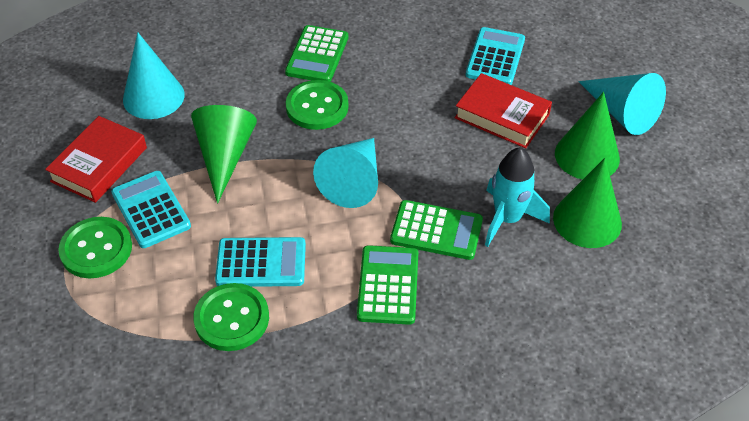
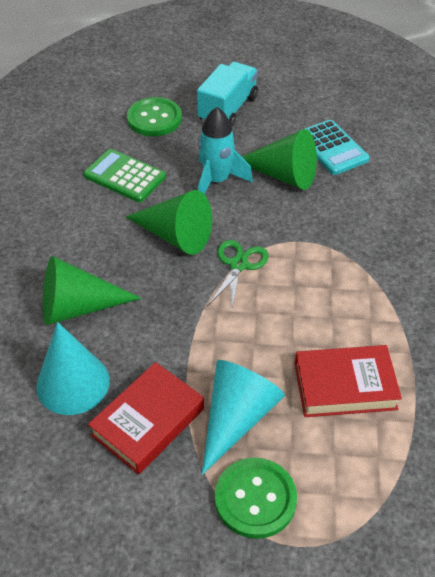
green button: 3 -> 2
green calculator: 3 -> 1
green scissors: 0 -> 1
turquoise calculator: 3 -> 1
turquoise cone: 3 -> 2
turquoise truck: 0 -> 1

